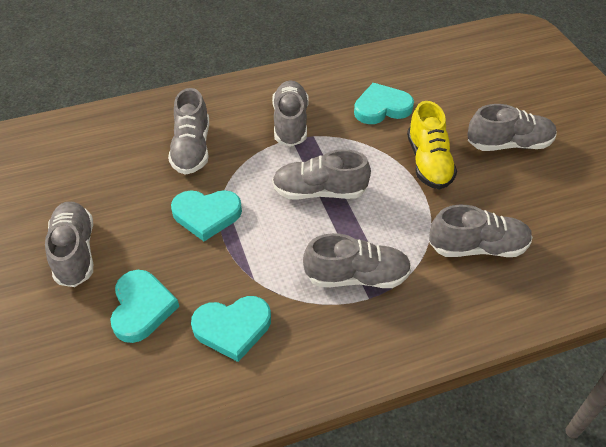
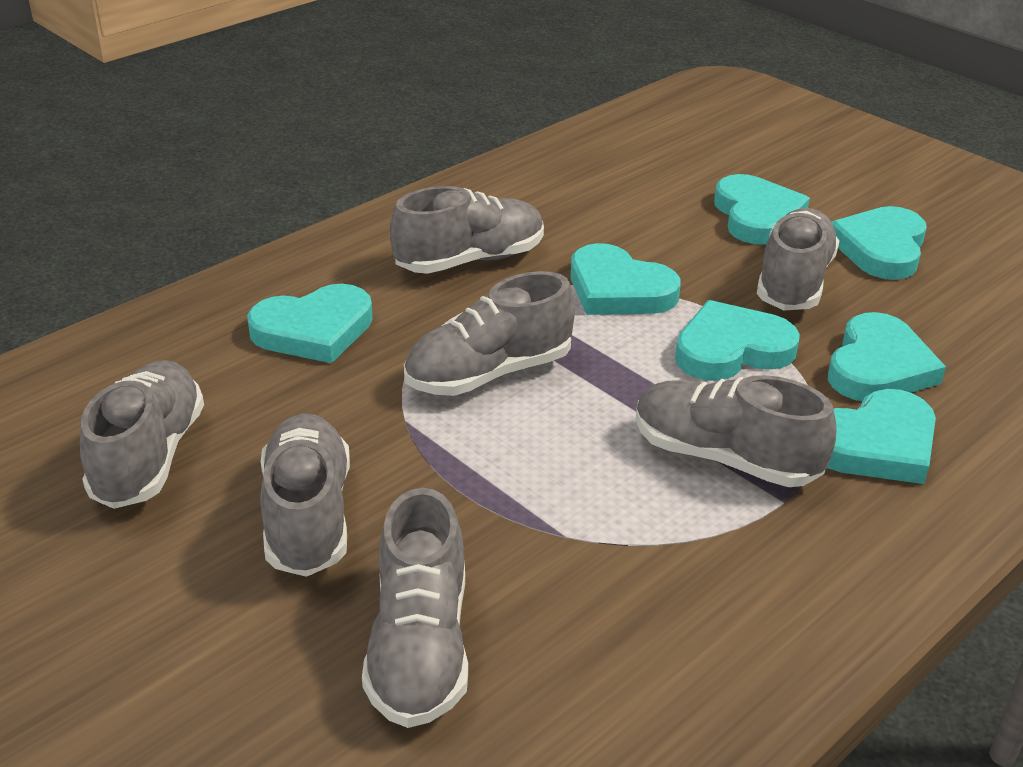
turquoise heart: 4 -> 7
yellow shoe: 1 -> 0

